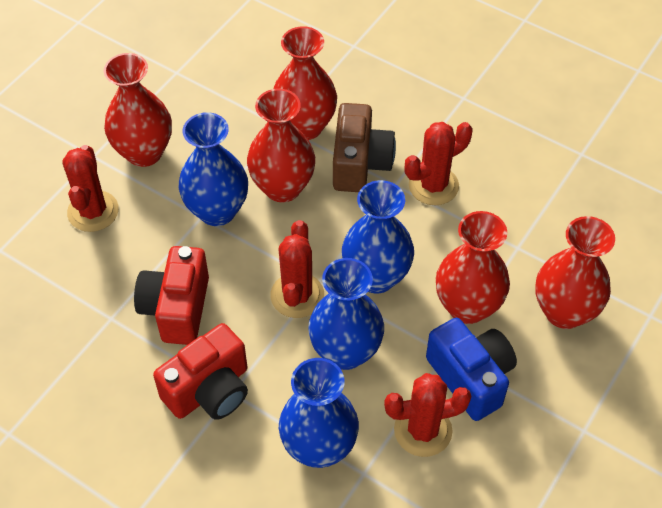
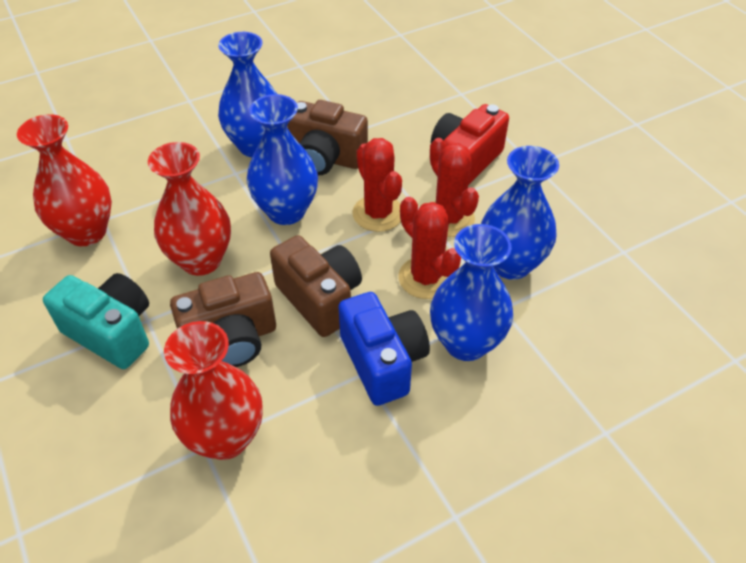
brown camera: 1 -> 3
red cactus: 4 -> 3
red camera: 2 -> 1
red vase: 5 -> 3
turquoise camera: 0 -> 1

